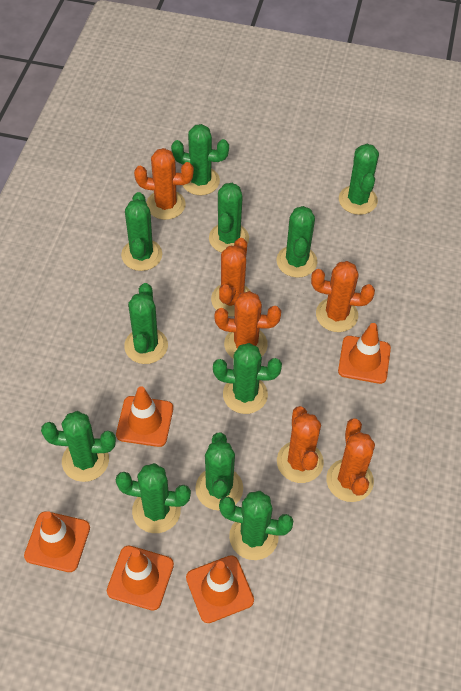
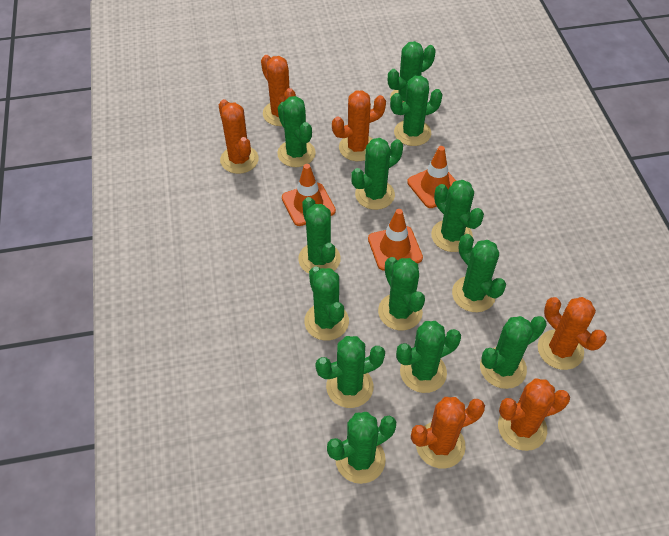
green cactus: 11 -> 13
orange traffic cone: 5 -> 3

